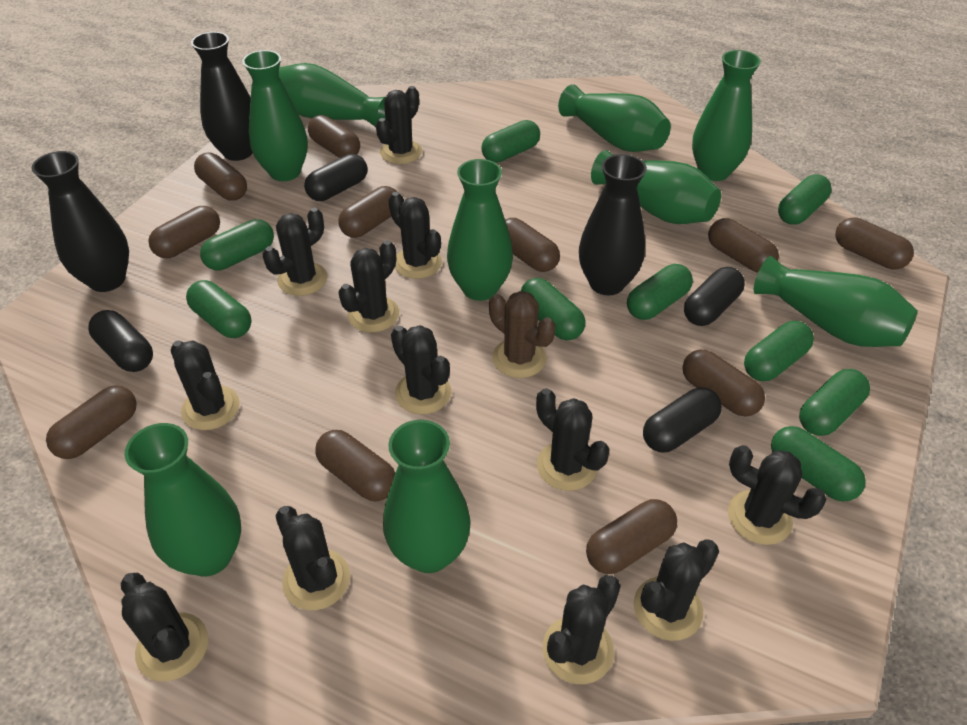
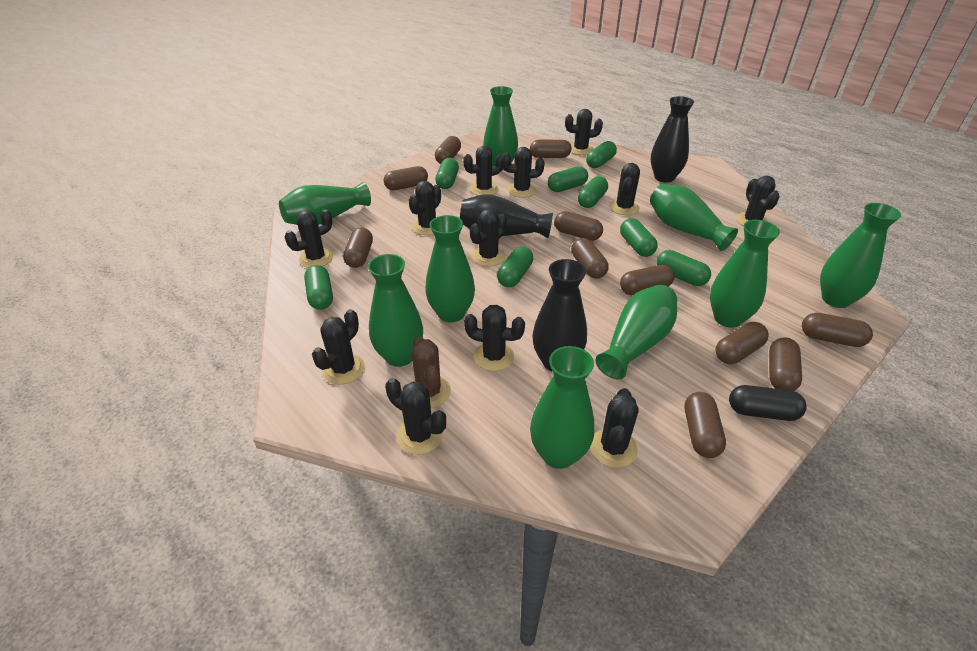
black capsule: 4 -> 1
green capsule: 9 -> 8

